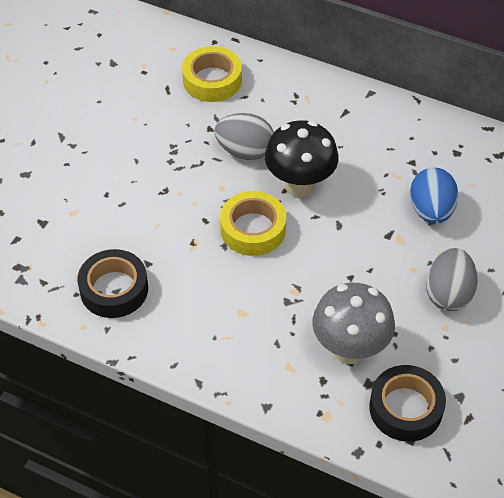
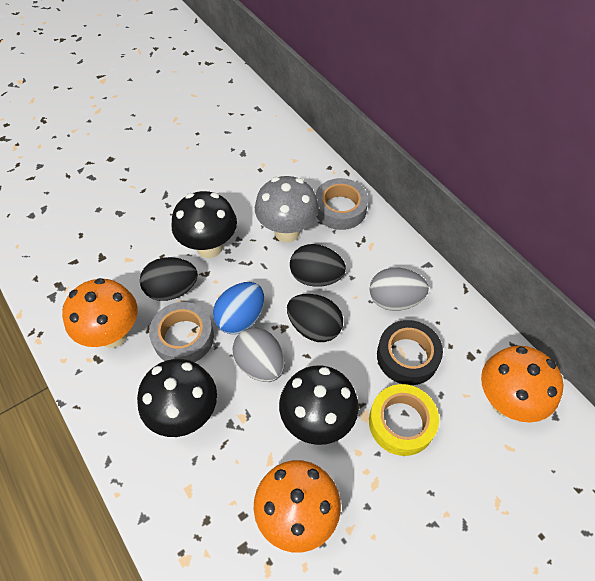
black egg: 0 -> 3
black mushroom: 1 -> 3
black tape: 2 -> 1
grey tape: 0 -> 2
orange mushroom: 0 -> 3
yellow tape: 2 -> 1

